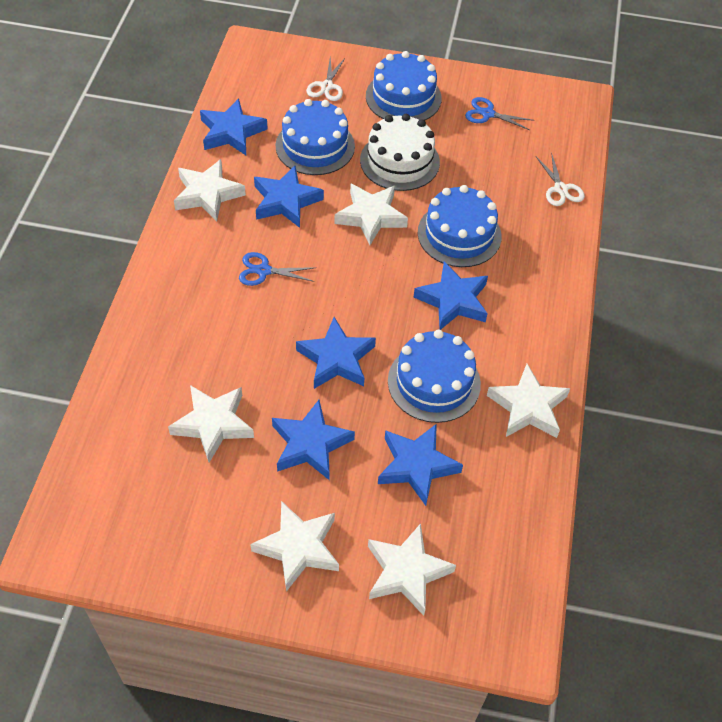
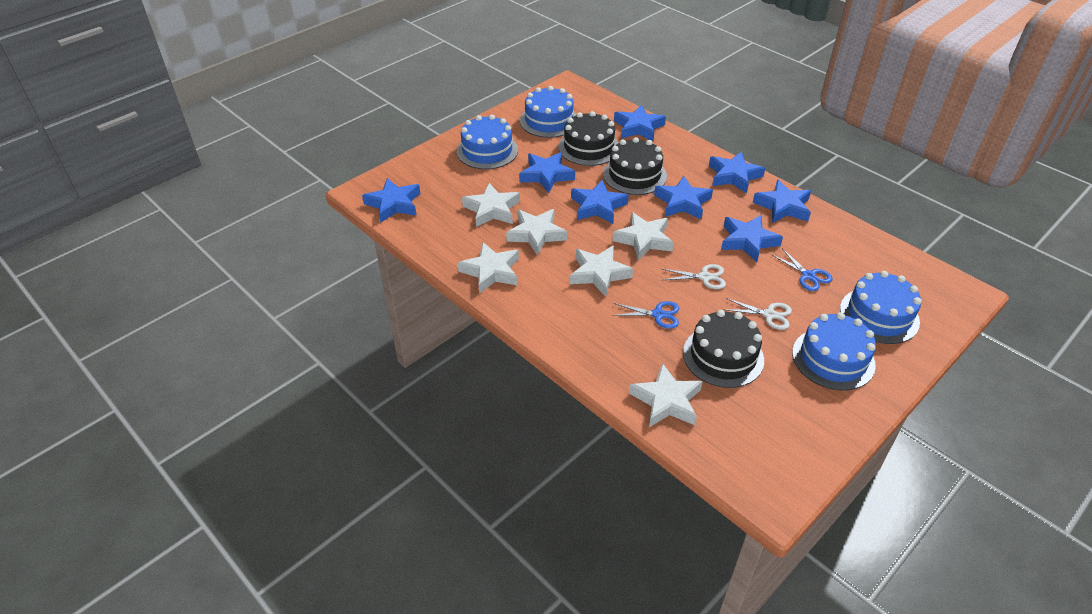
black cake: 0 -> 3
blue star: 6 -> 8
white cake: 1 -> 0

